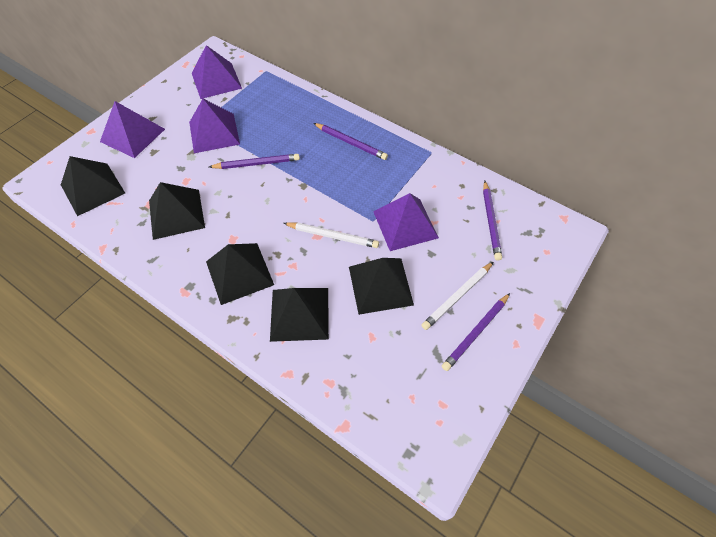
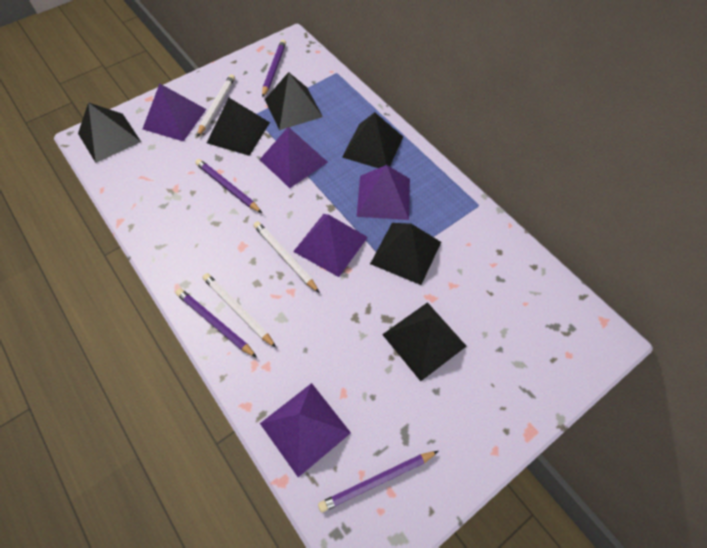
black pyramid: 5 -> 6
purple pyramid: 4 -> 5
white pencil: 2 -> 3

